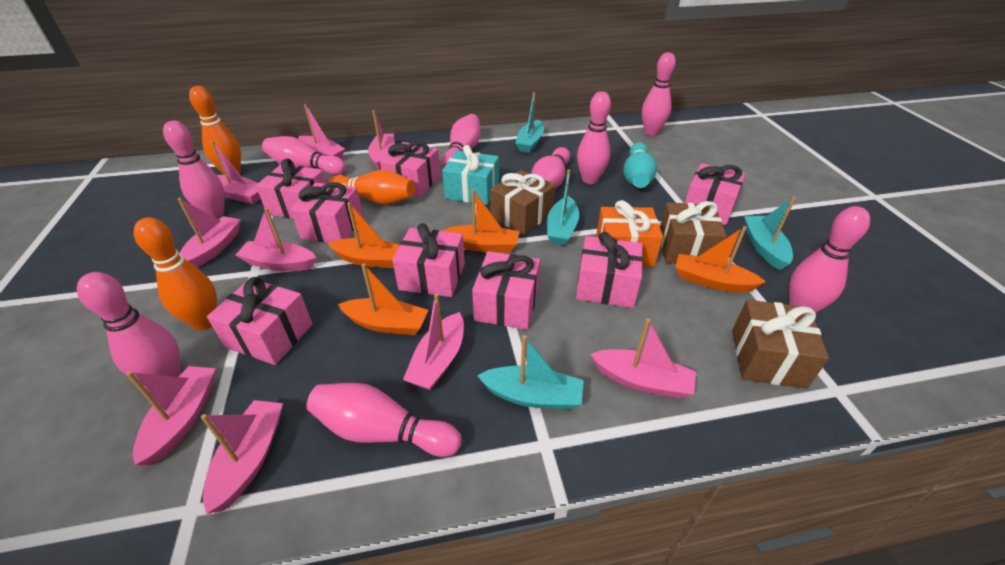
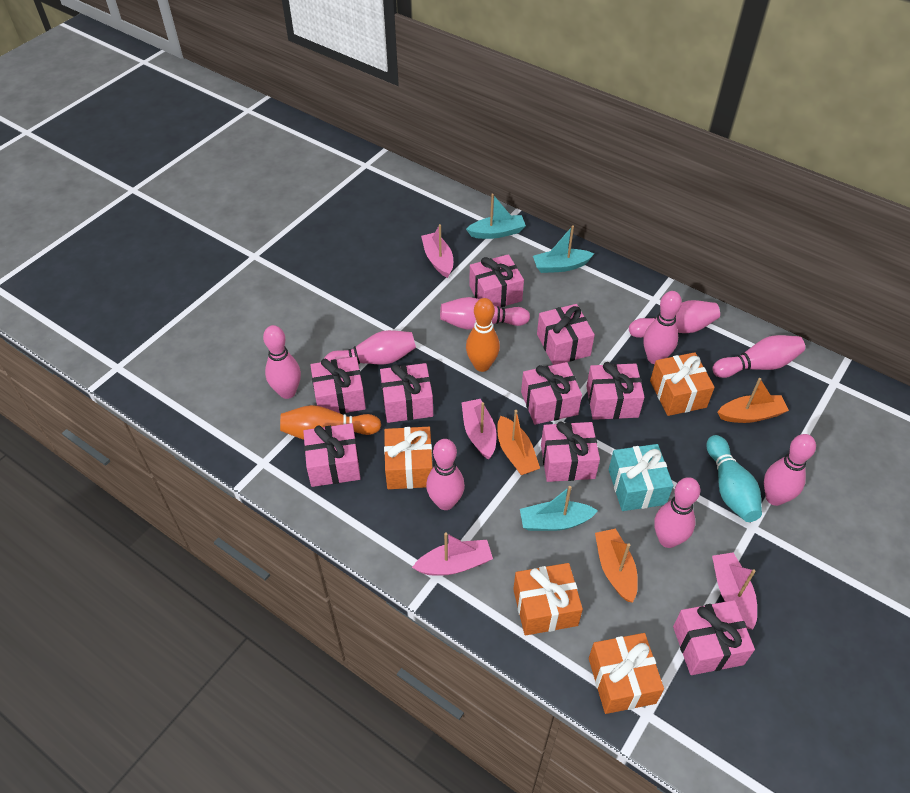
brown gift: 3 -> 0
orange boat: 4 -> 3
orange bowling pin: 3 -> 2
orange gift: 1 -> 4
pink boat: 9 -> 4
pink gift: 8 -> 9
turquoise boat: 4 -> 3

